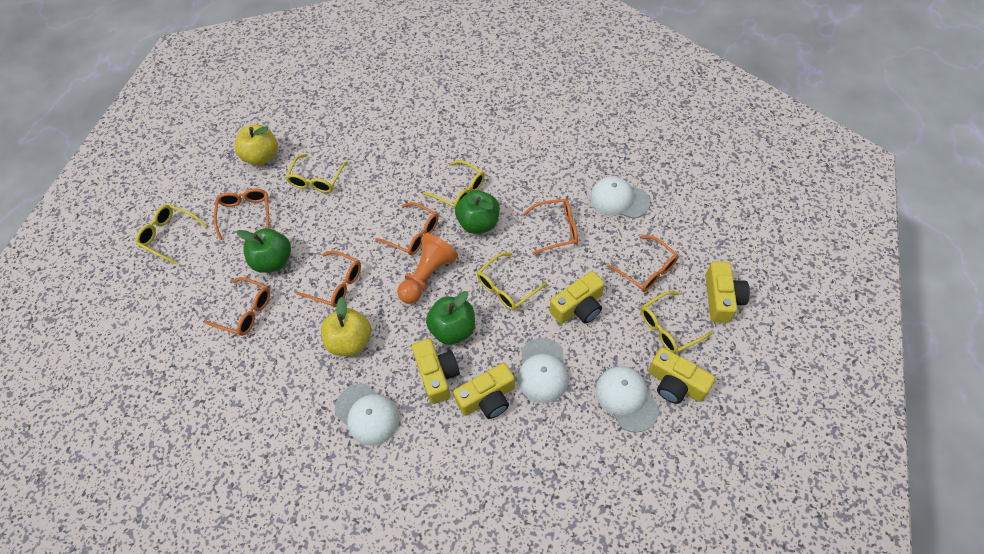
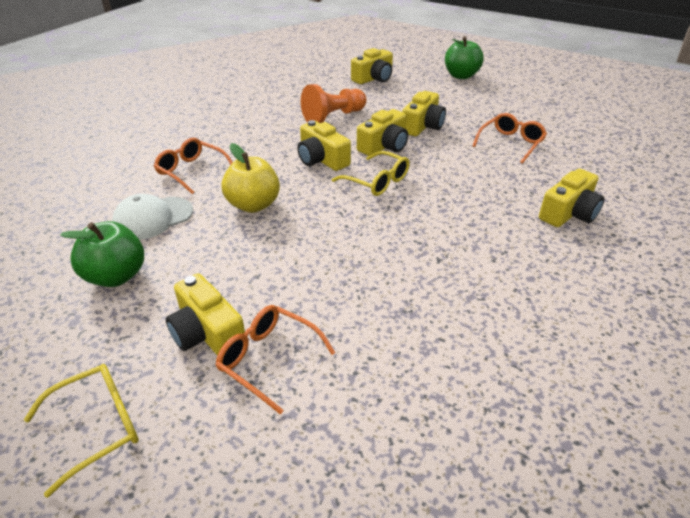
green apple: 3 -> 2
orange glasses: 6 -> 3
white cap: 4 -> 1
yellow apple: 2 -> 1
yellow camera: 5 -> 6
yellow glasses: 5 -> 2

